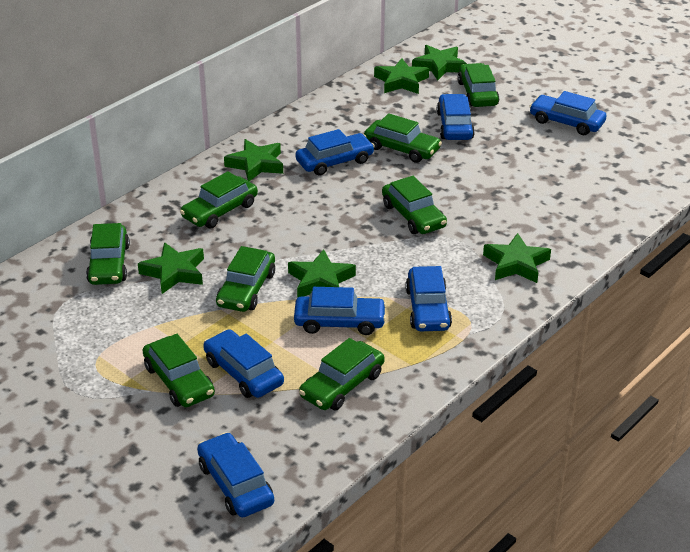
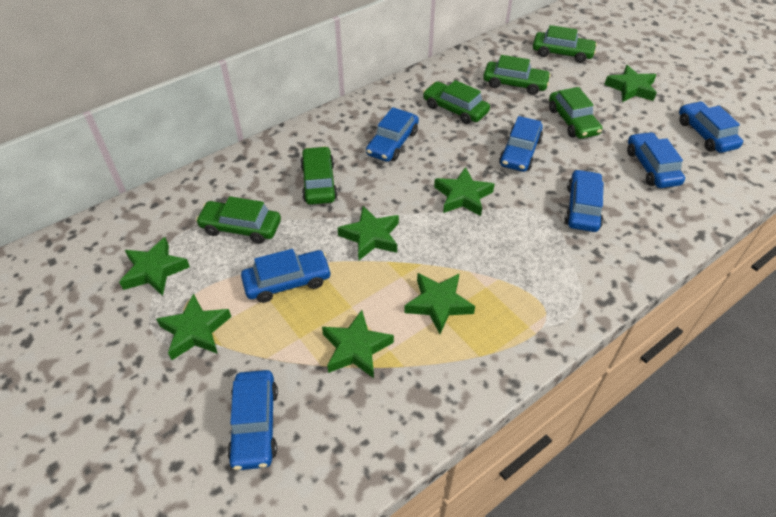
green car: 8 -> 6
green star: 6 -> 7

